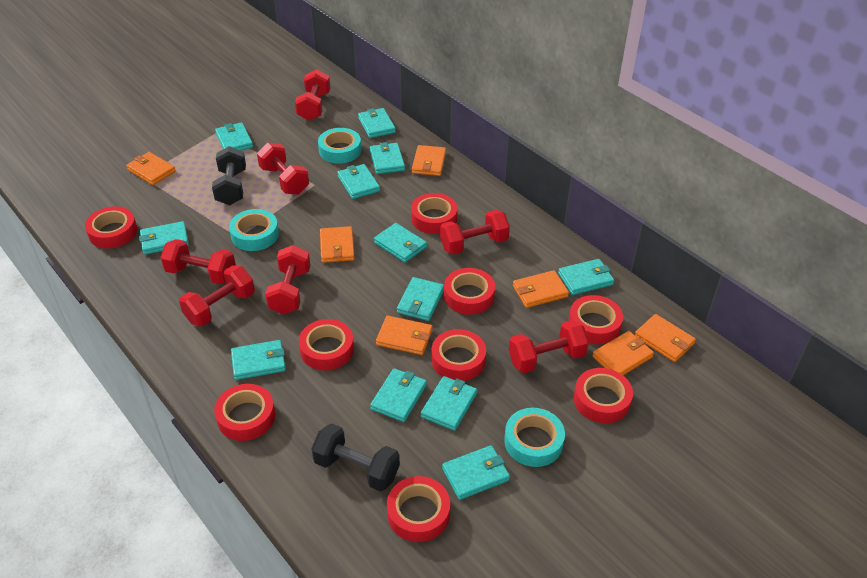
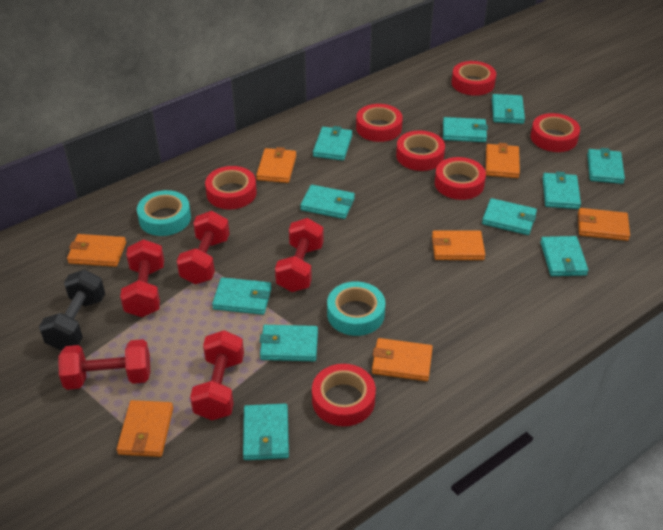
black dumbbell: 2 -> 1
red dumbbell: 7 -> 5
red tape: 9 -> 7
turquoise tape: 3 -> 2
turquoise wallet: 12 -> 11

